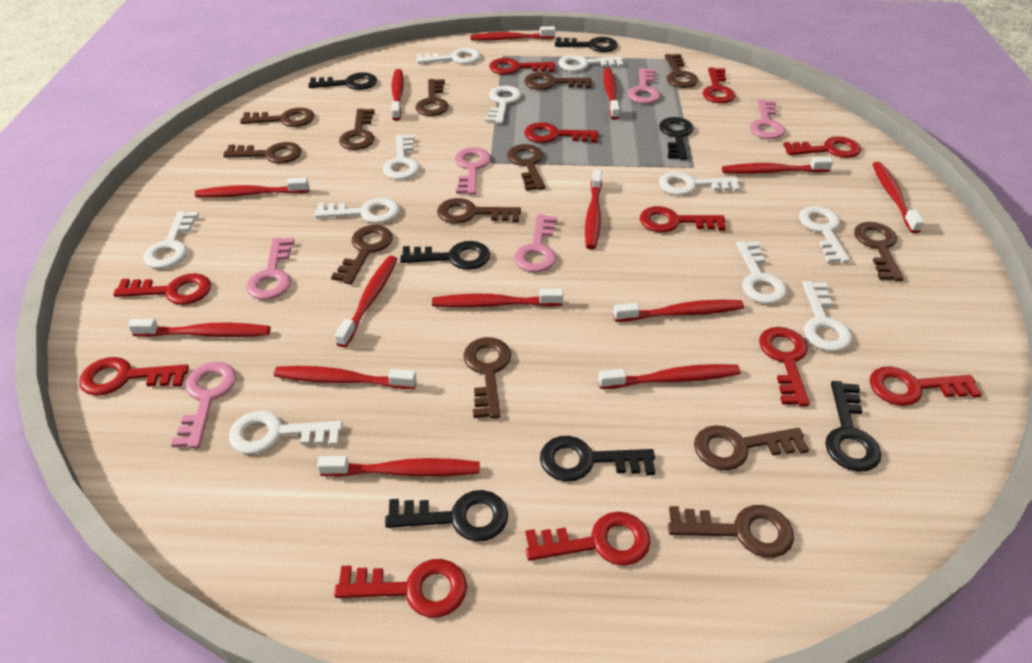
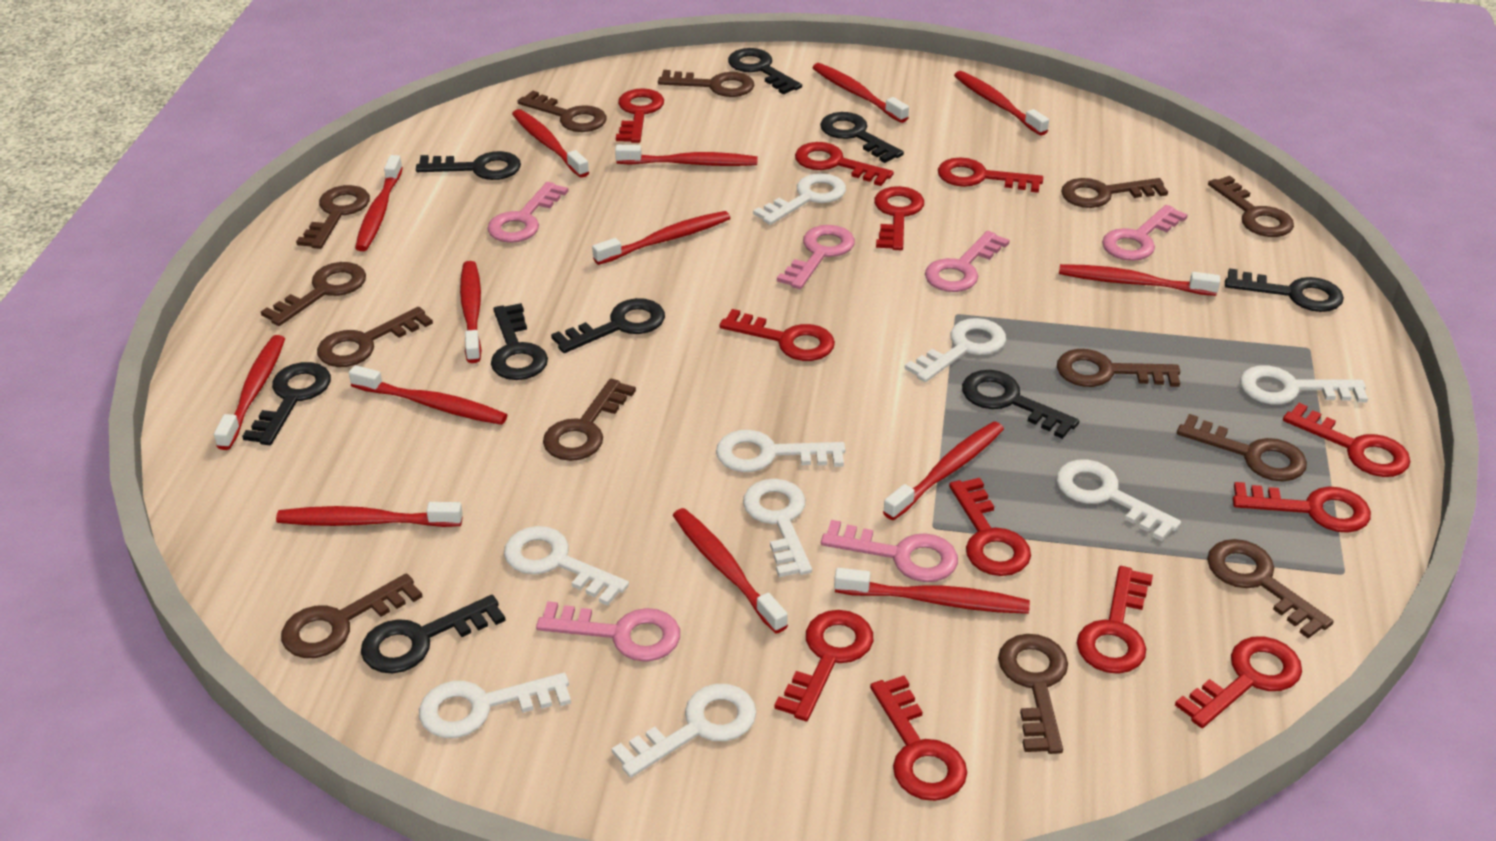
black key: 7 -> 9
red key: 11 -> 12
white key: 11 -> 9

